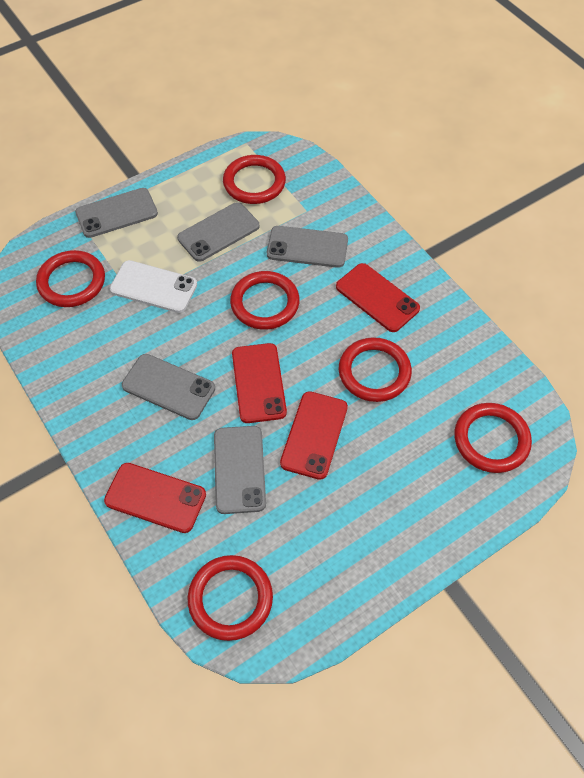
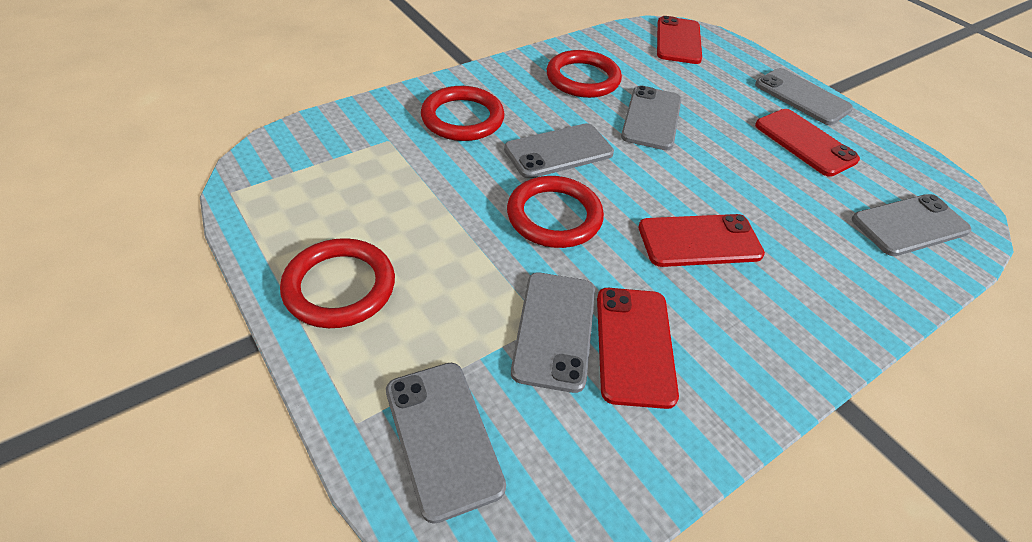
grey phone: 5 -> 6
red ring: 6 -> 4
white phone: 1 -> 0

